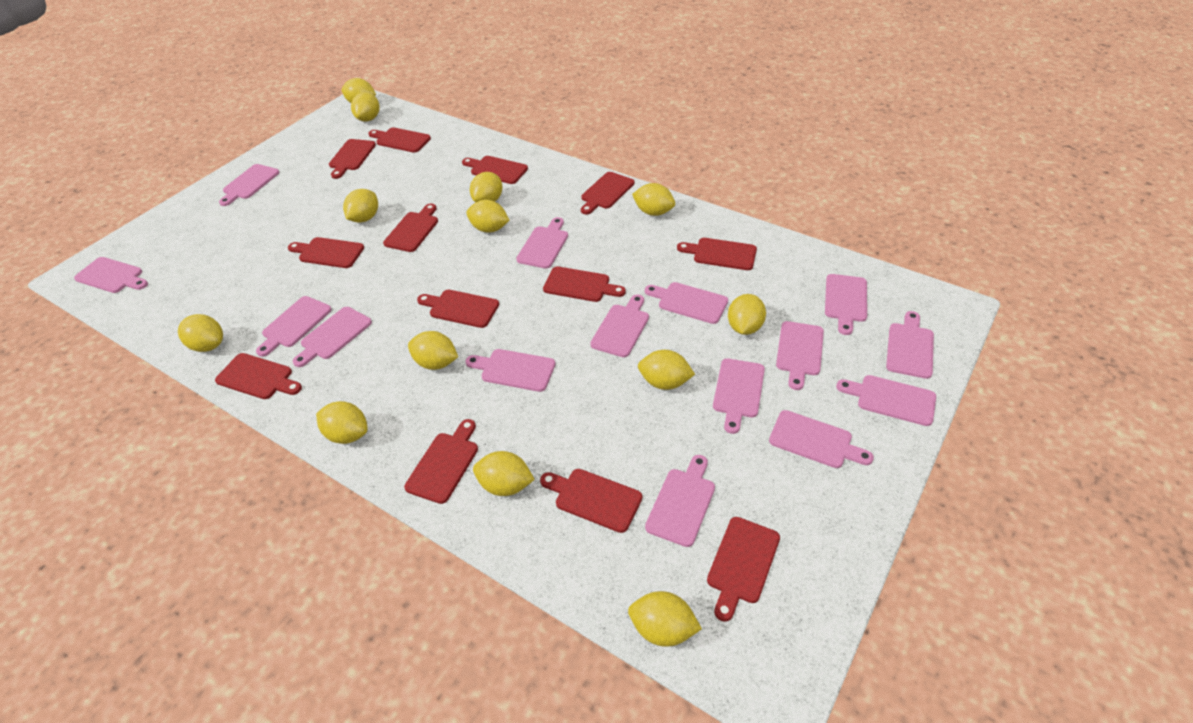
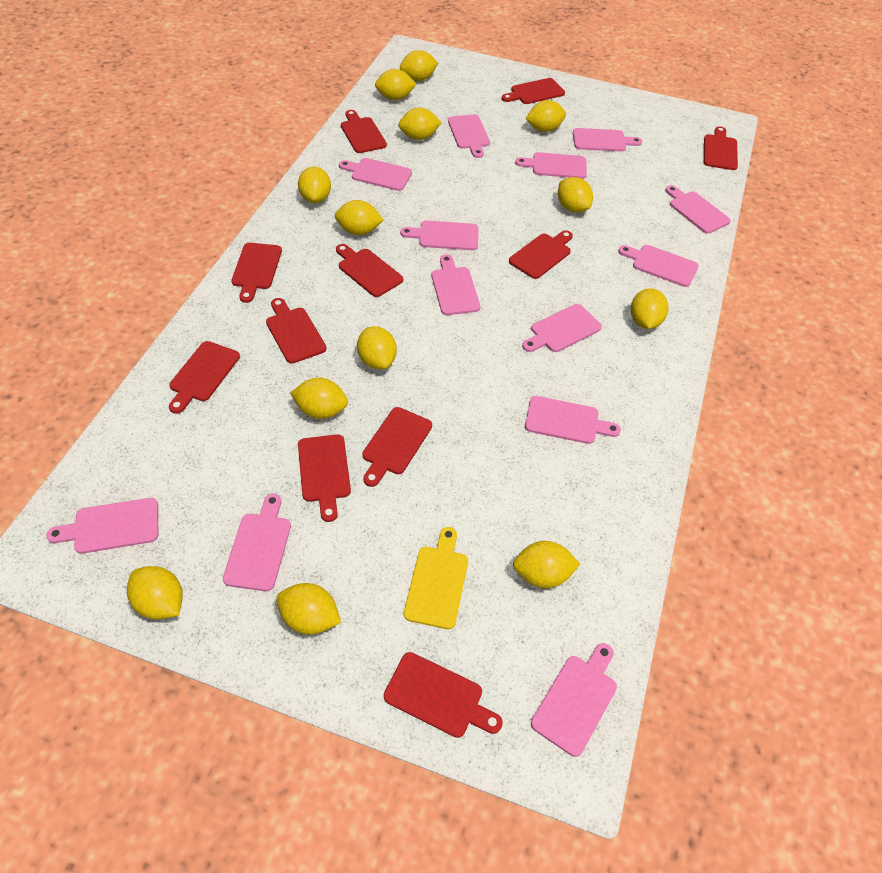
pink cutting board: 15 -> 13
red cutting board: 13 -> 11
yellow cutting board: 0 -> 1

